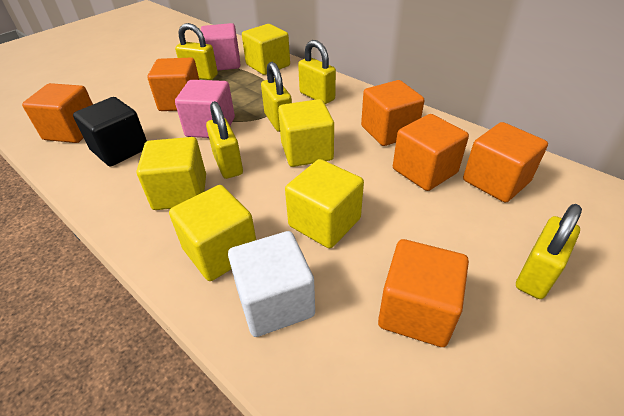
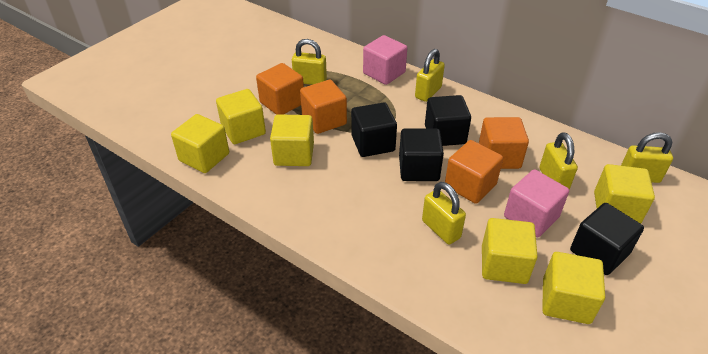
black cube: 1 -> 4
orange cube: 6 -> 4
white cube: 1 -> 0
yellow cube: 5 -> 6

